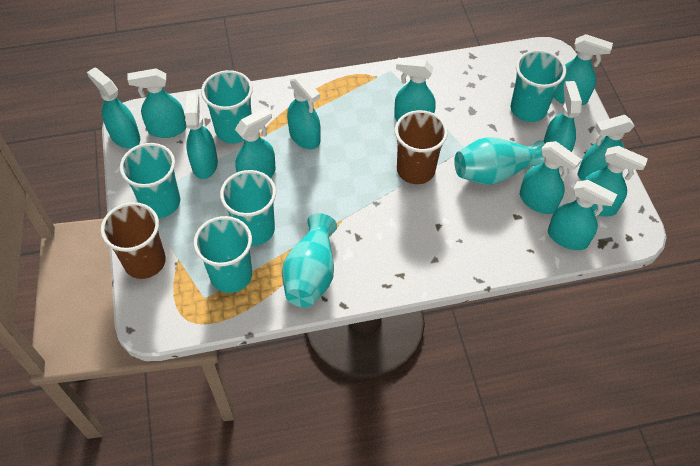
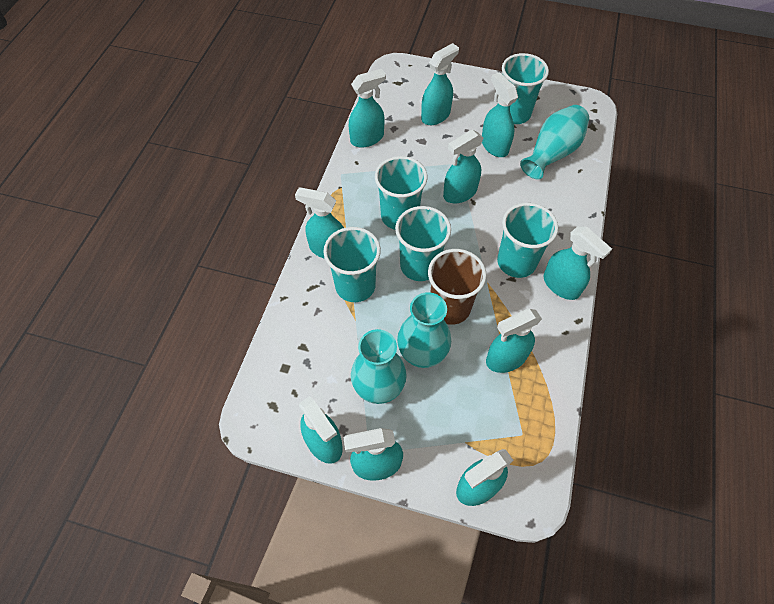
brown cup: 2 -> 1
turquoise spray bottle: 12 -> 10
turquoise vase: 2 -> 3

